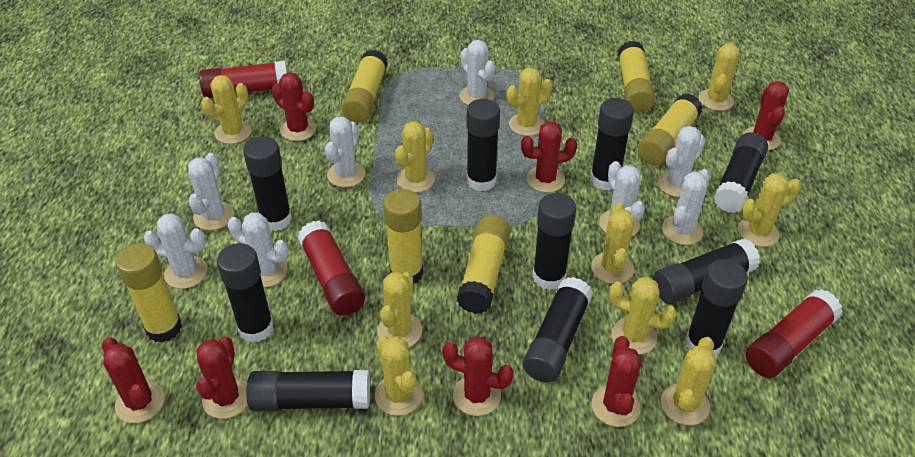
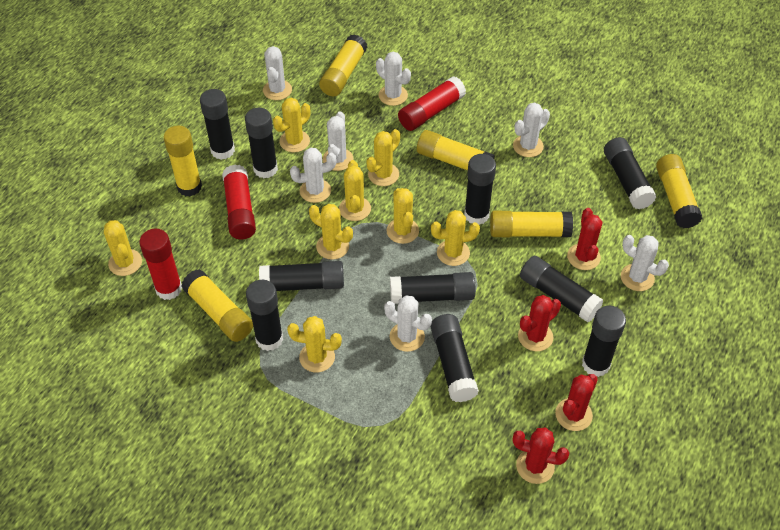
red cactus: 7 -> 4
white cactus: 8 -> 7
yellow cactus: 10 -> 8

